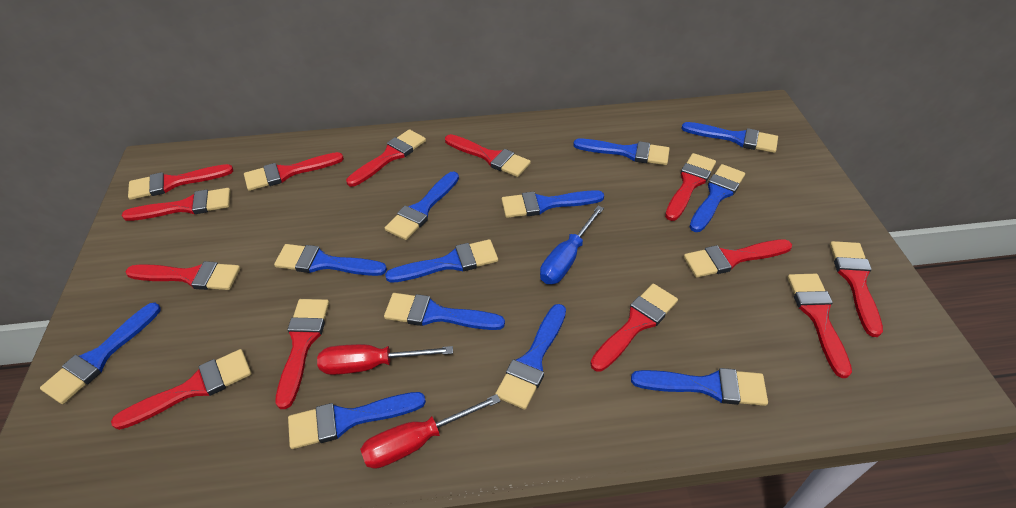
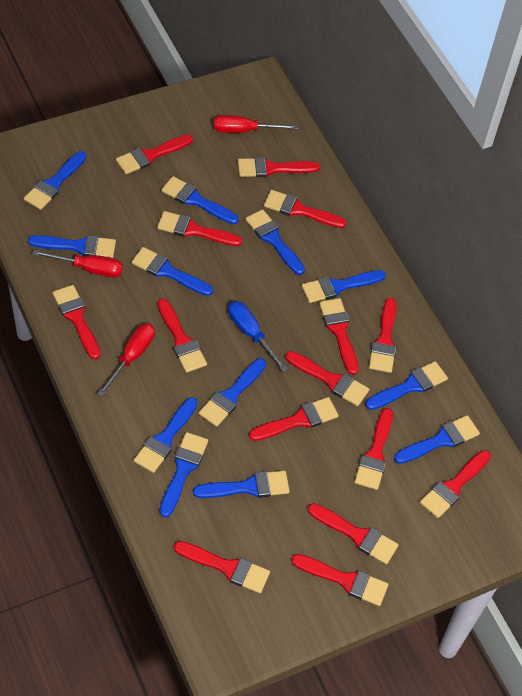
red brush: 13 -> 15
red screwdriver: 2 -> 3

